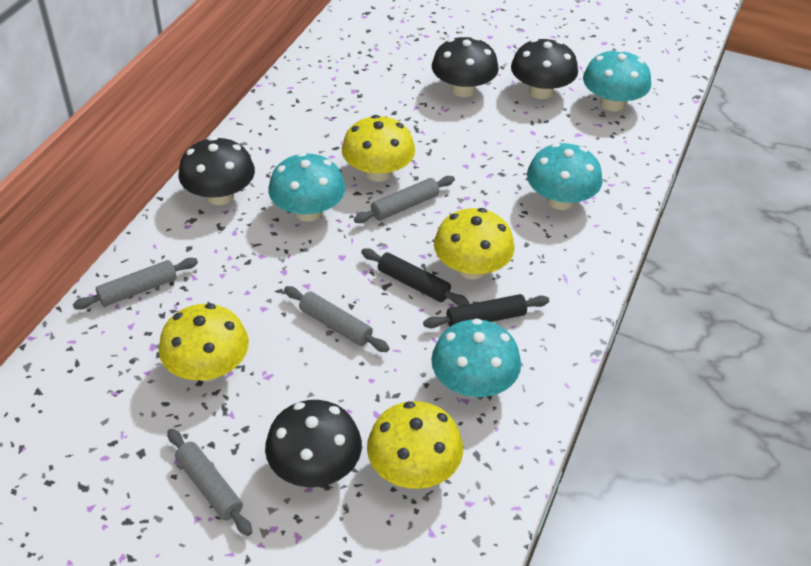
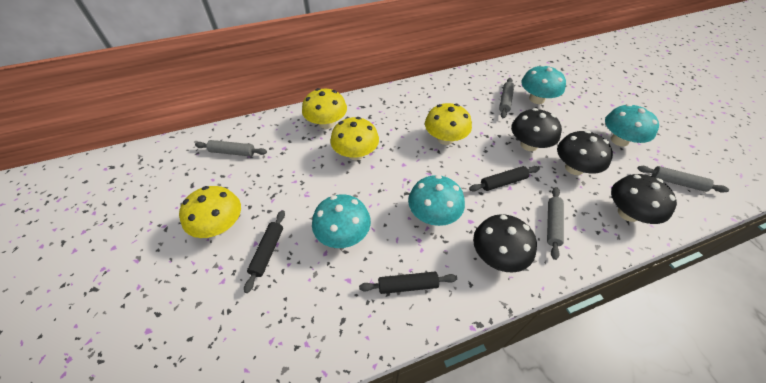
black rolling pin: 2 -> 3

